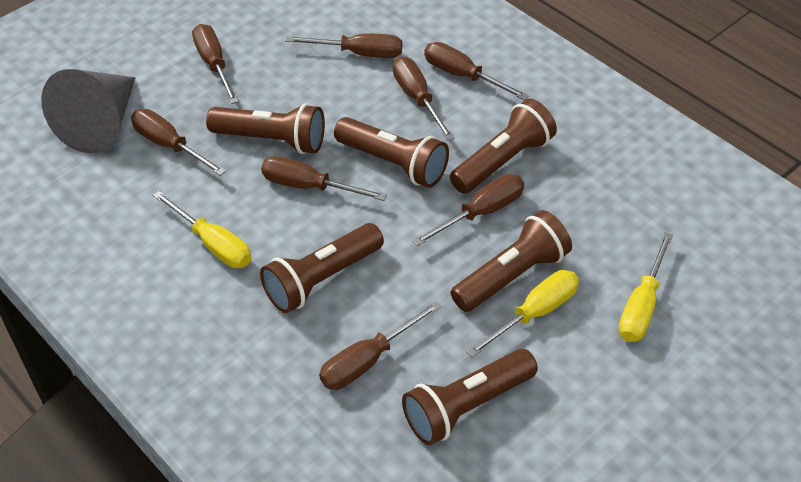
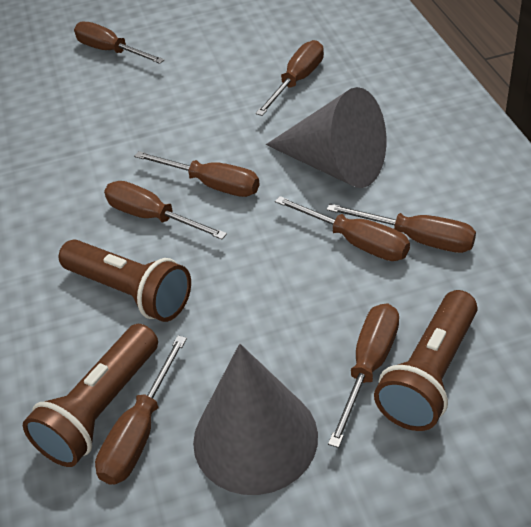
brown flashlight: 6 -> 3
grey cone: 1 -> 2
yellow screwdriver: 3 -> 0

